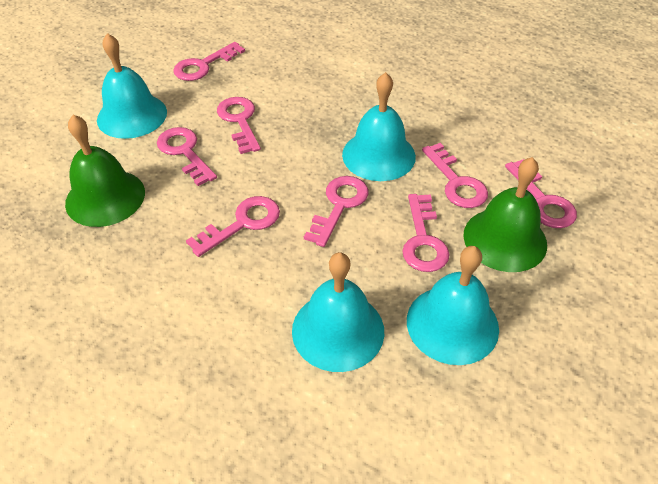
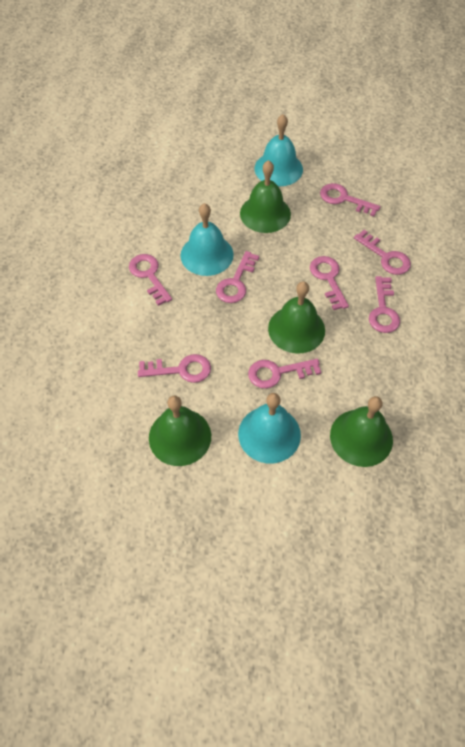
green bell: 2 -> 4
turquoise bell: 4 -> 3

